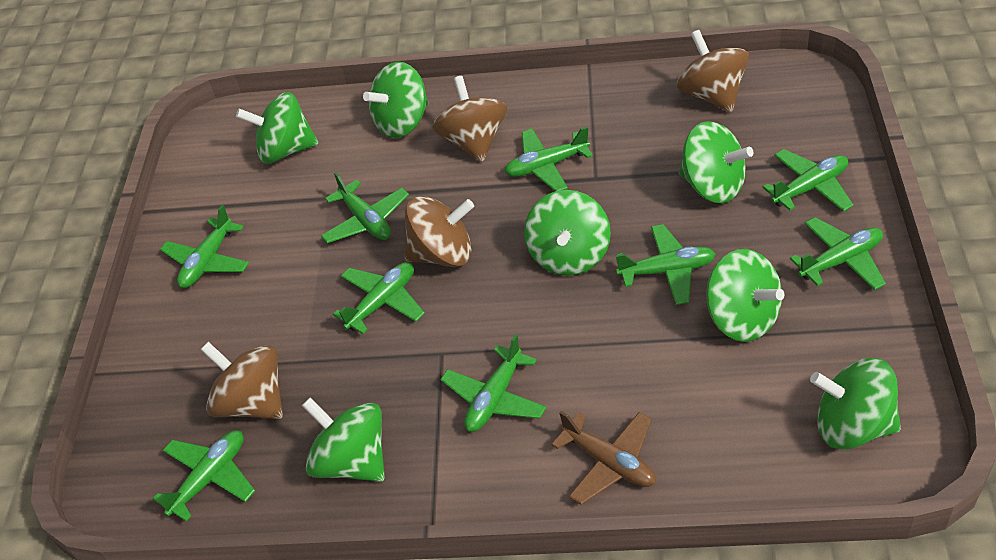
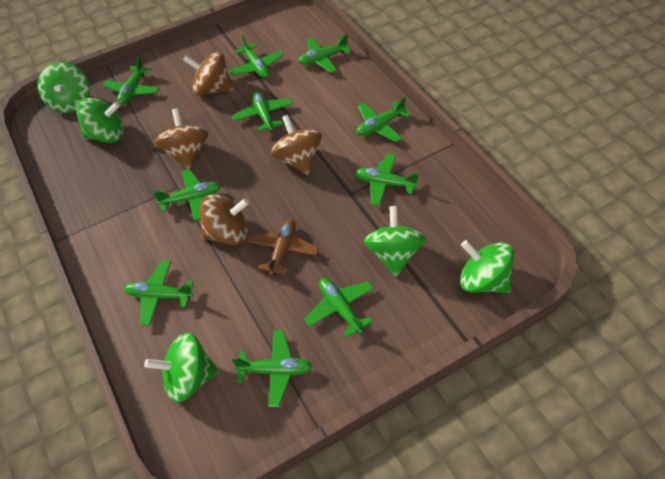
green plane: 9 -> 10
green spinning top: 7 -> 5

